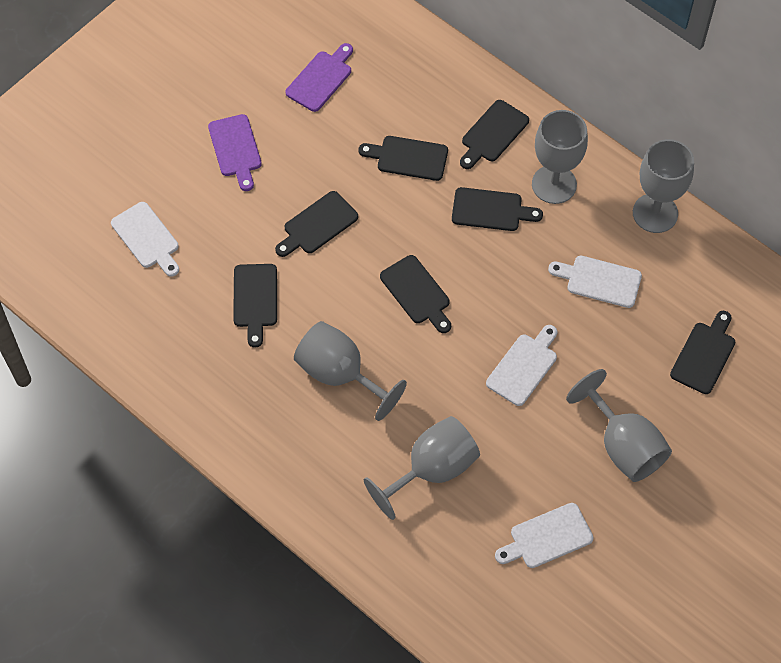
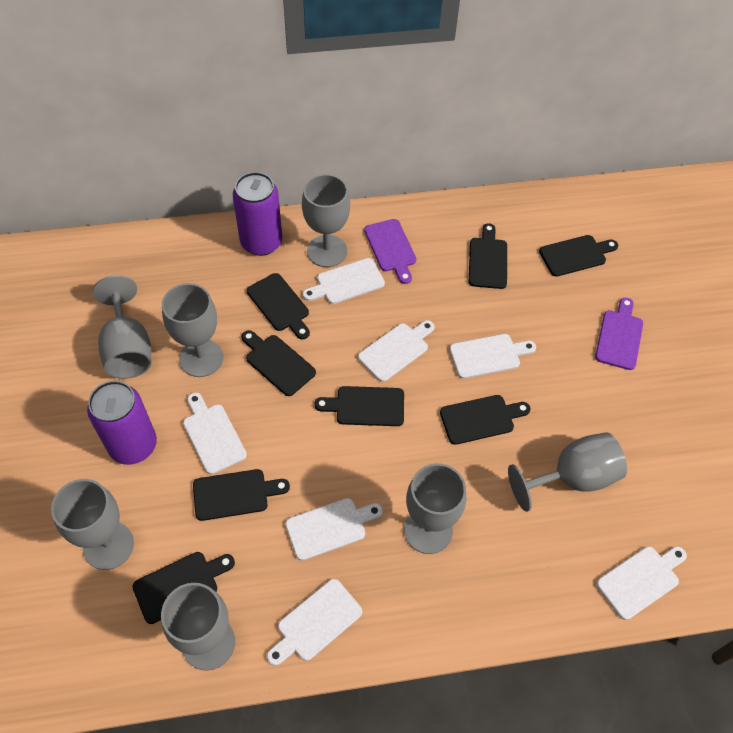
black cutting board: 7 -> 8
grey goblet: 5 -> 7
purple can: 0 -> 2
white cutting board: 4 -> 7

